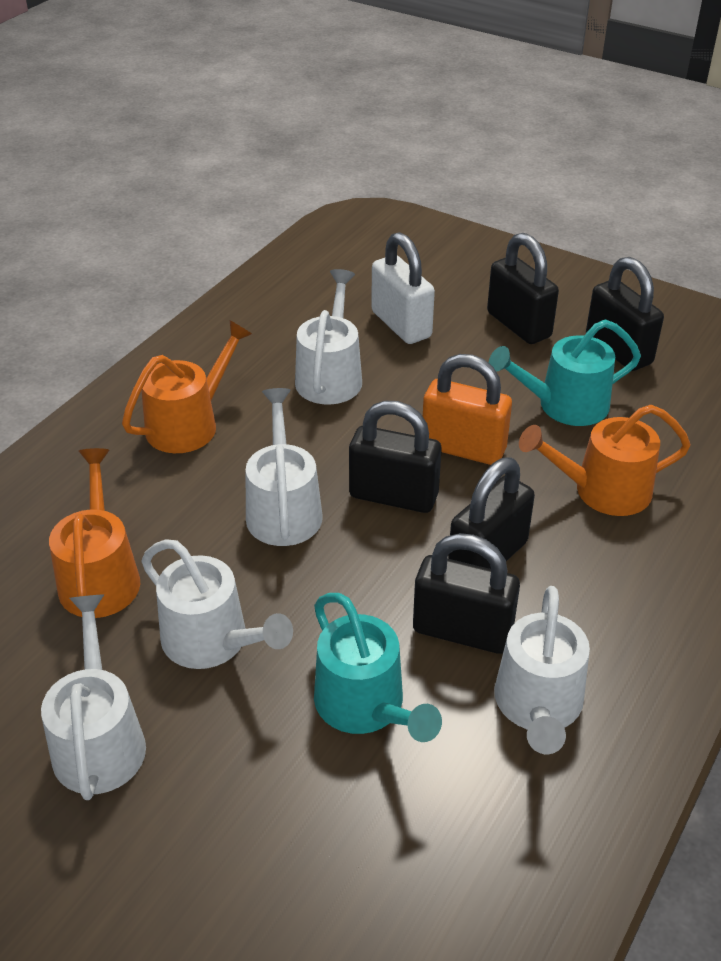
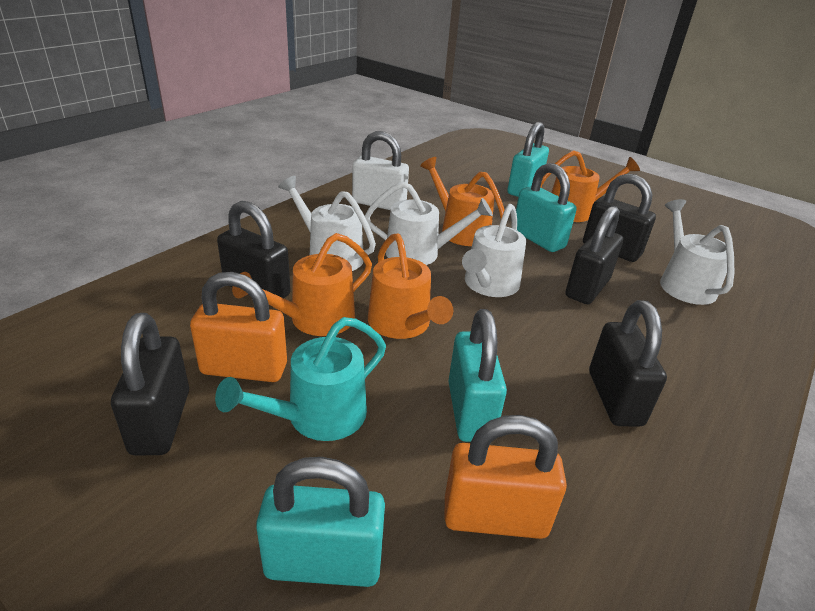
orange padlock: 1 -> 2
orange watering can: 3 -> 4
turquoise padlock: 0 -> 4
turquoise watering can: 2 -> 1
white watering can: 5 -> 4

